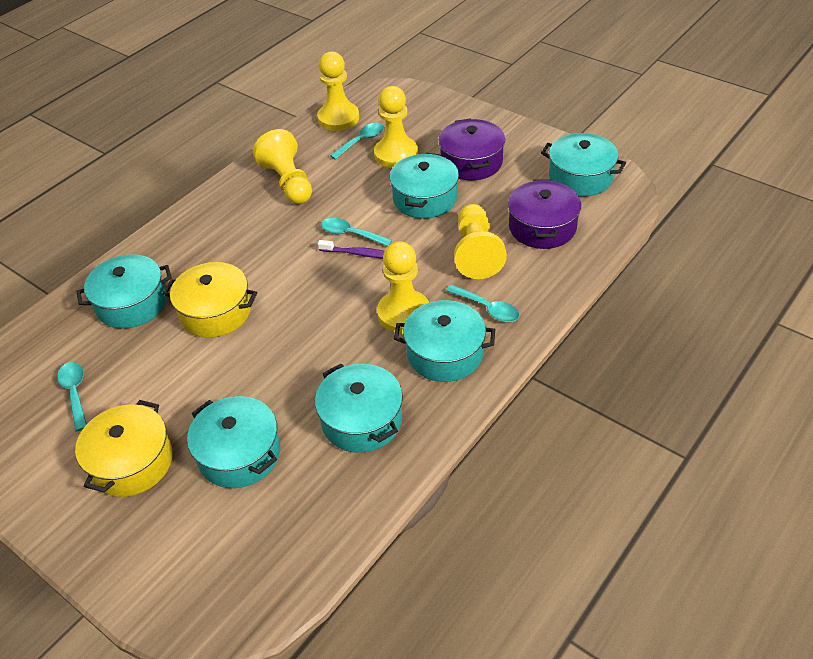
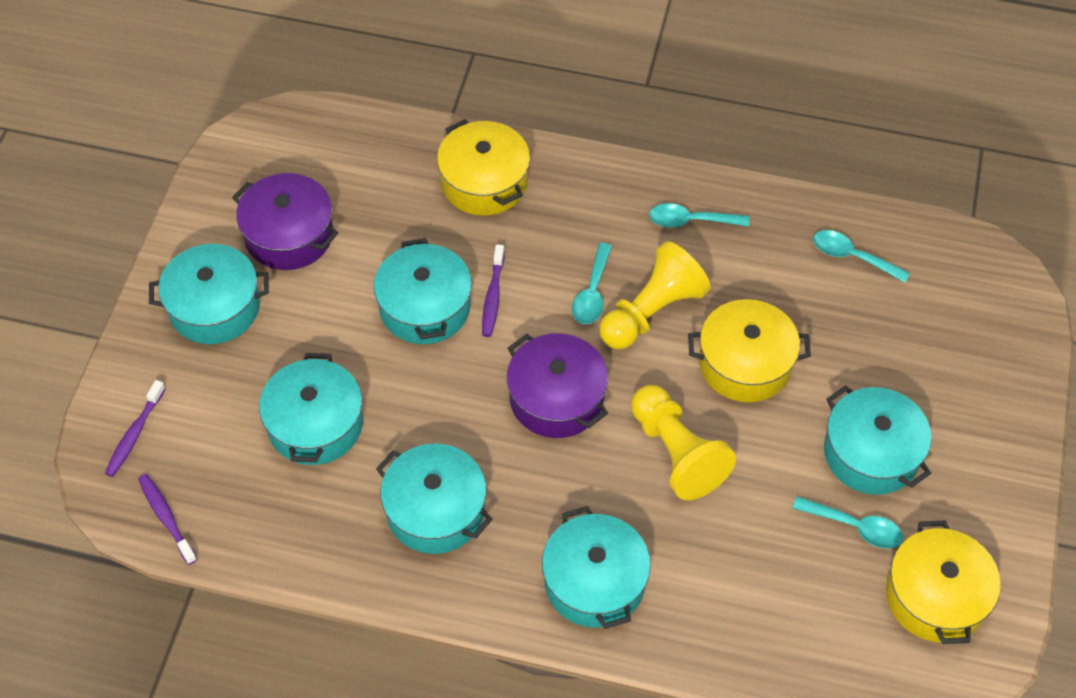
purple toothbrush: 1 -> 3
yellow pawn: 5 -> 2
yellow pot: 2 -> 3

